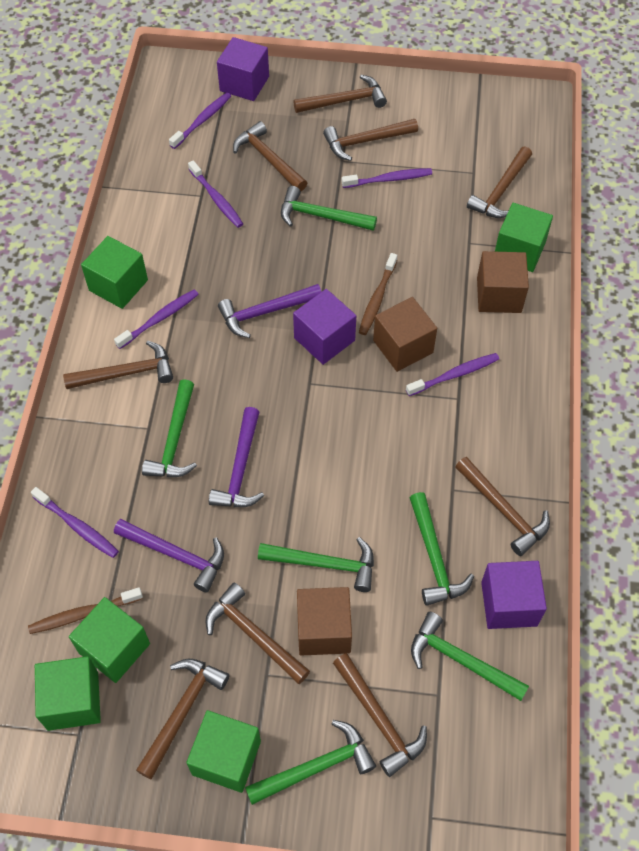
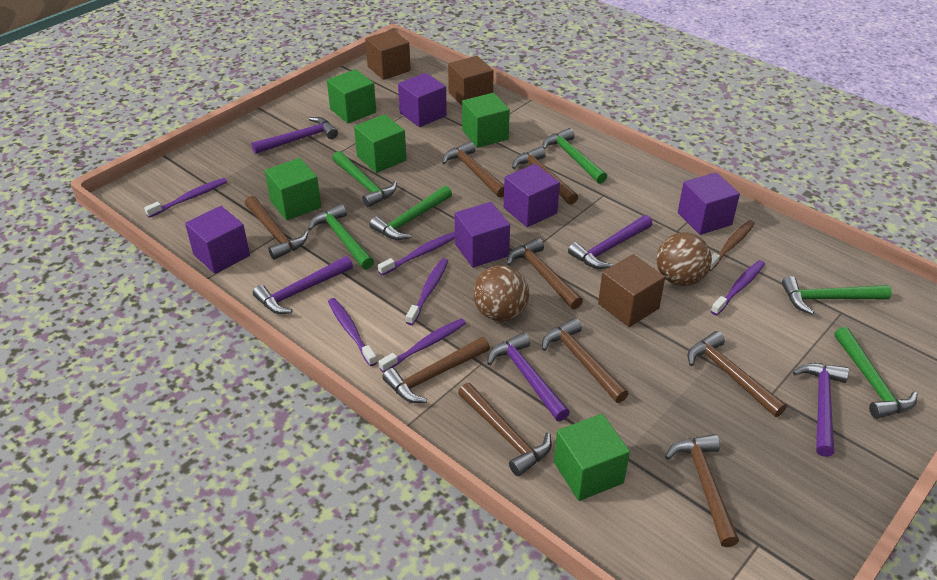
brown ball: 0 -> 2
brown toothbrush: 2 -> 1
purple cube: 3 -> 5
purple hammer: 3 -> 5

